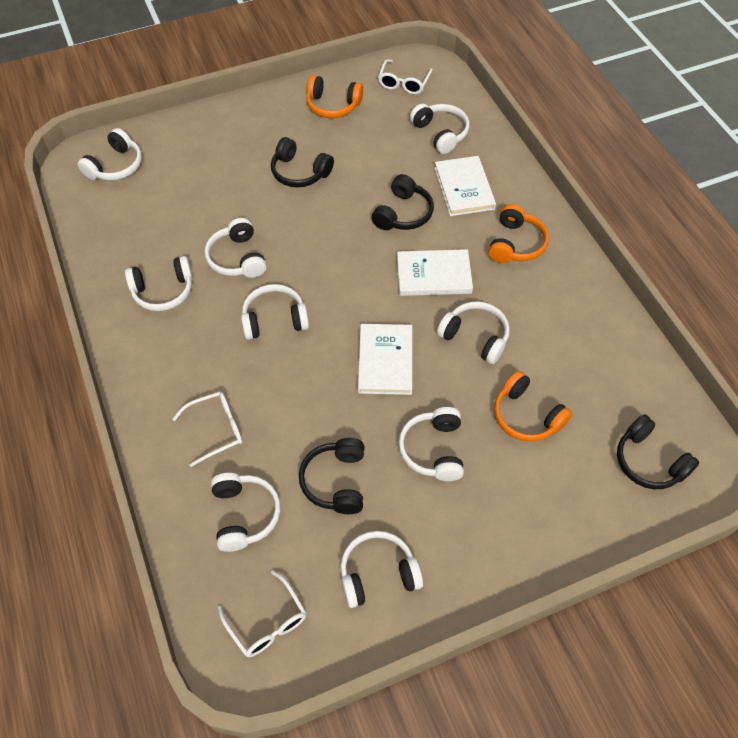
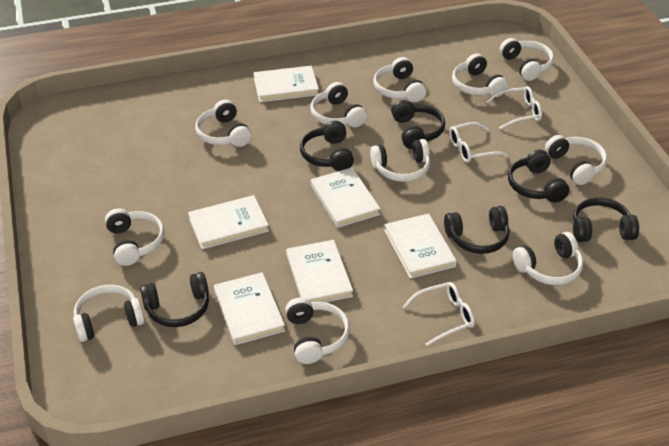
black headphones: 4 -> 6
orange headphones: 3 -> 0
white book: 3 -> 6
white headphones: 9 -> 11

